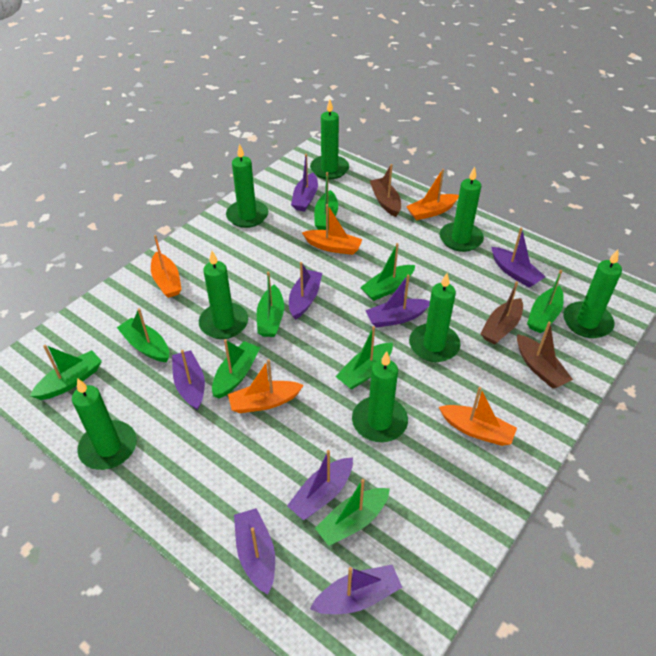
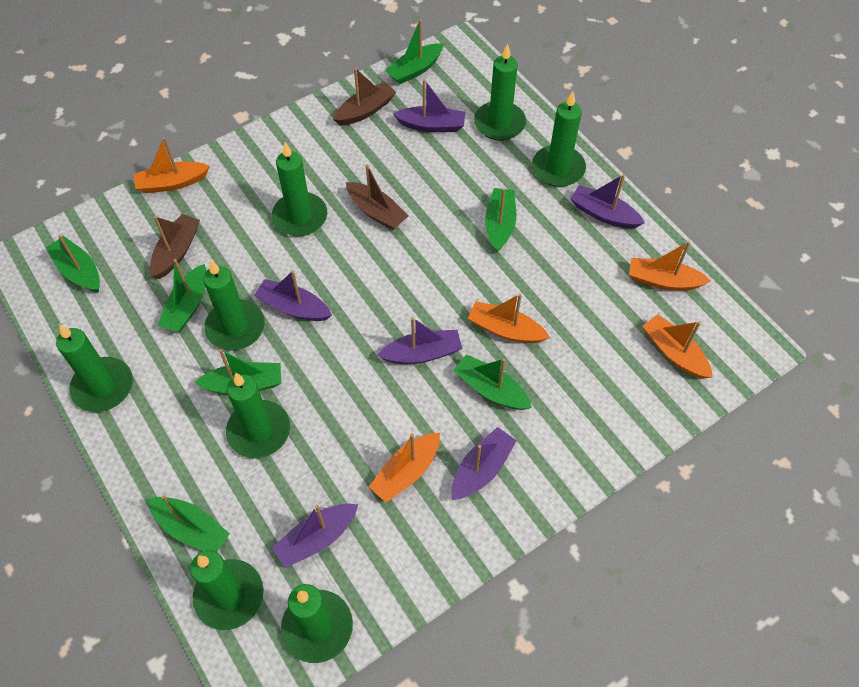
green boat: 9 -> 7
purple boat: 8 -> 6

